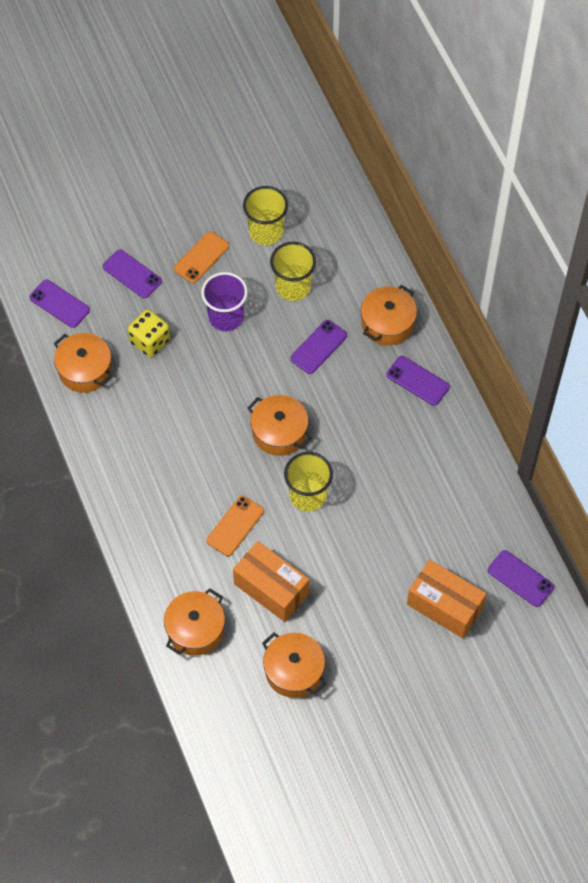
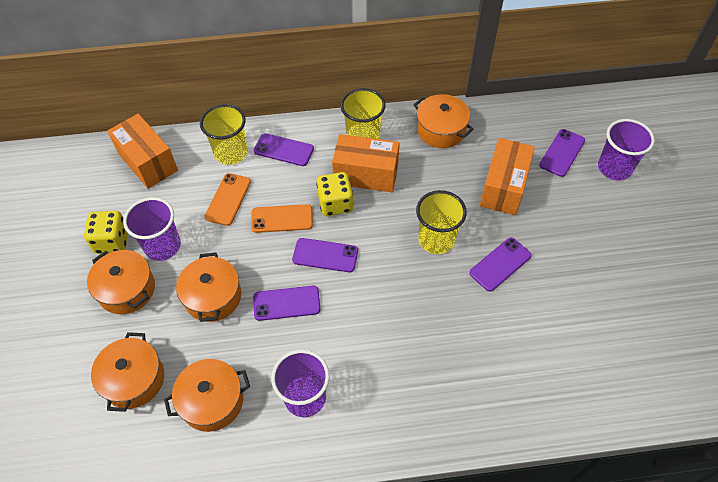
orange box: 2 -> 3
purple cup: 1 -> 3
yellow dice: 1 -> 2

